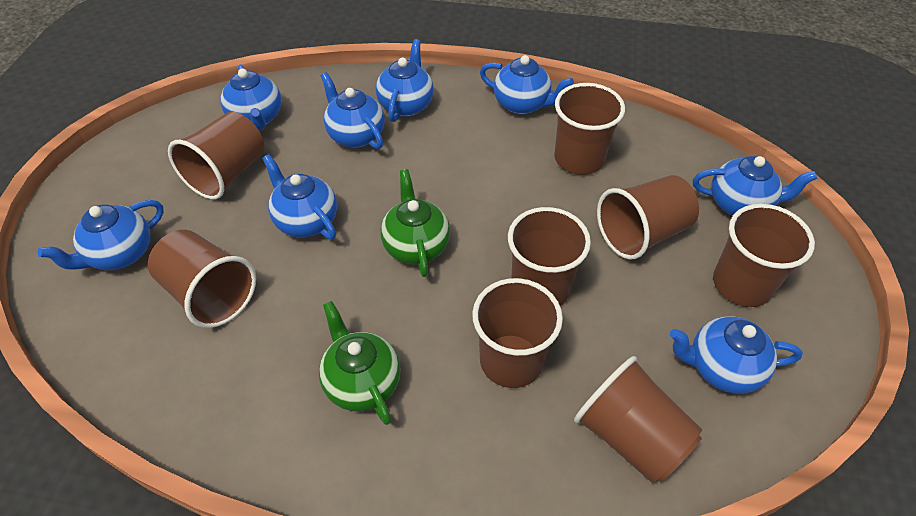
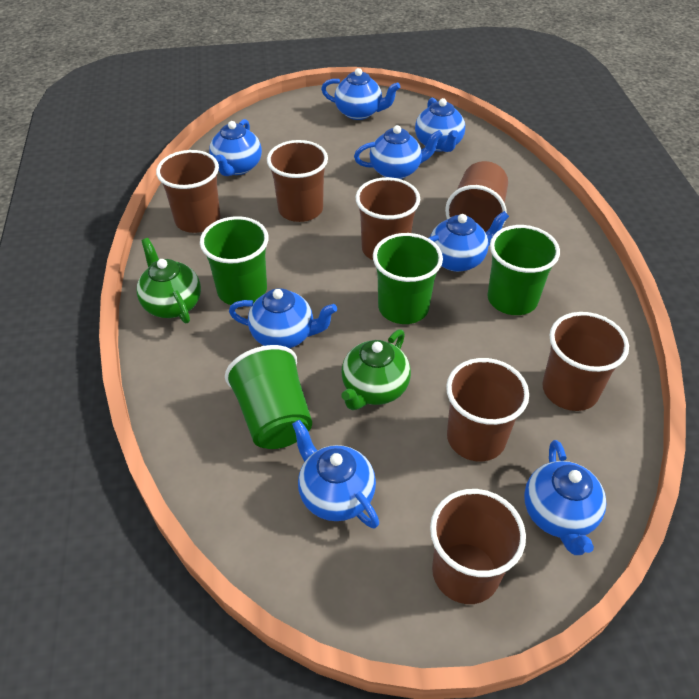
brown cup: 8 -> 7
green cup: 0 -> 4

